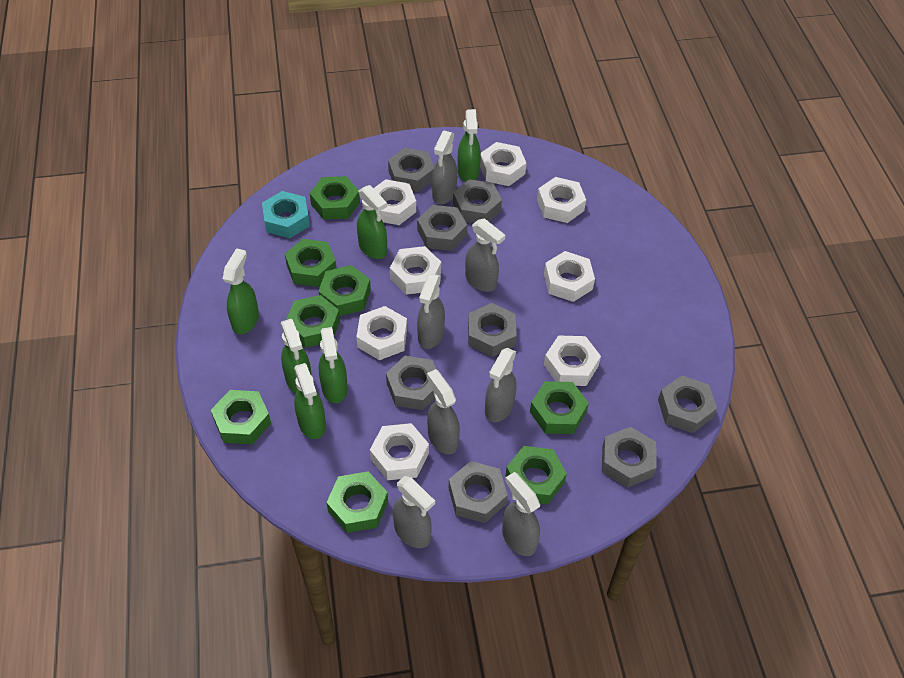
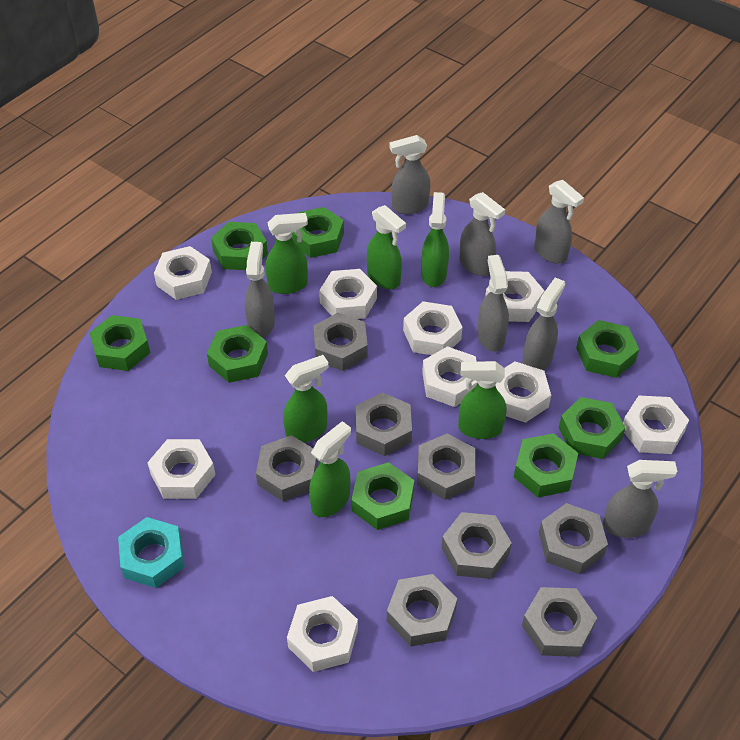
white nut: 8 -> 9

